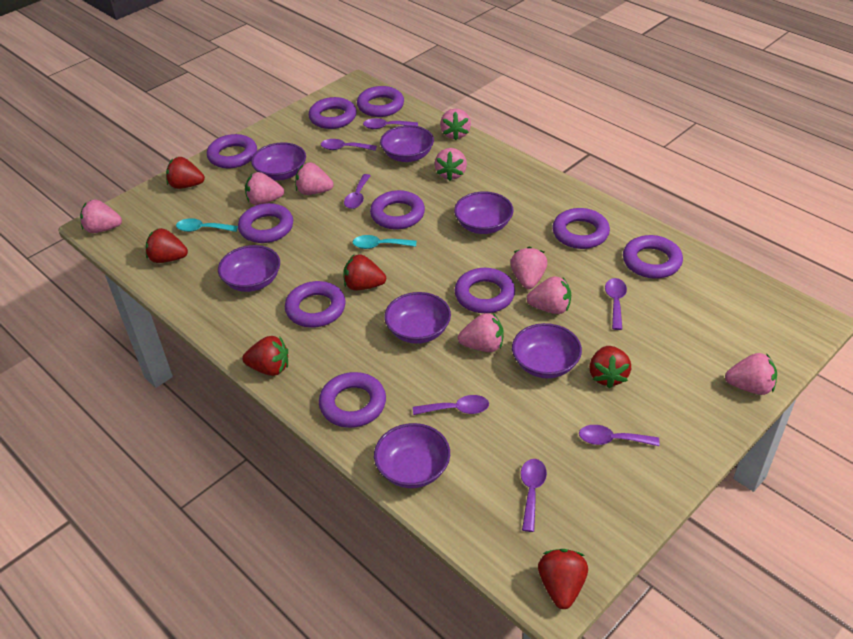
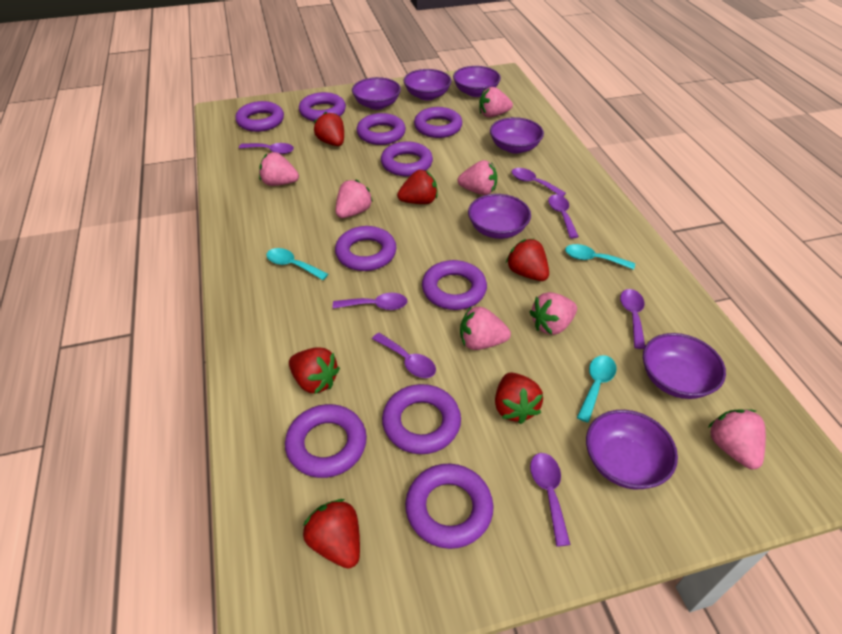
pink strawberry: 9 -> 7
turquoise spoon: 2 -> 3

